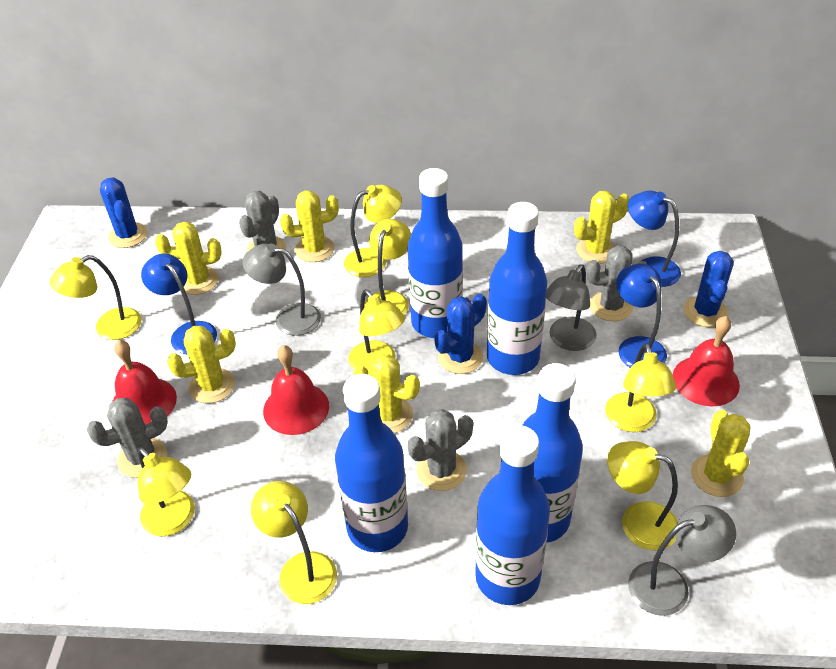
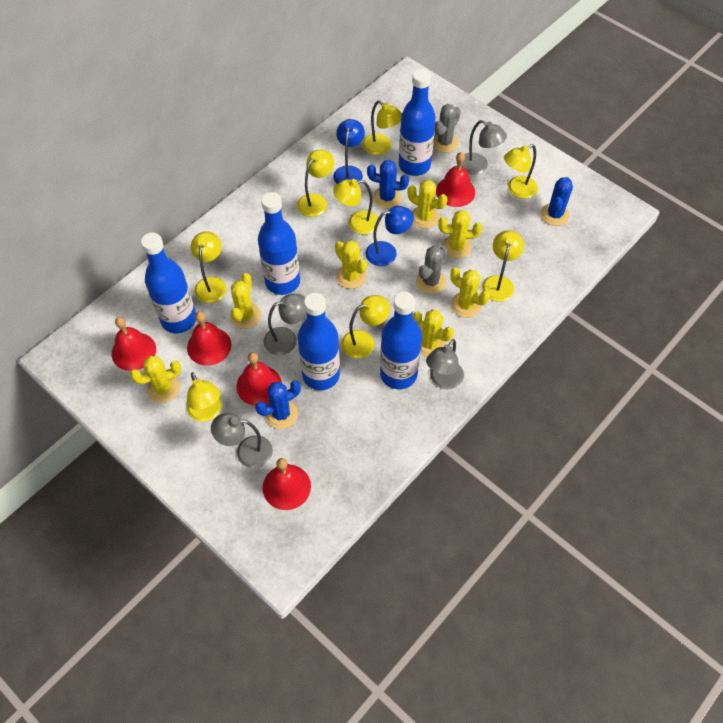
blue lamp: 3 -> 2
grey cactus: 4 -> 2
grey lamp: 3 -> 4
red bell: 3 -> 5
yellow cactus: 6 -> 7

